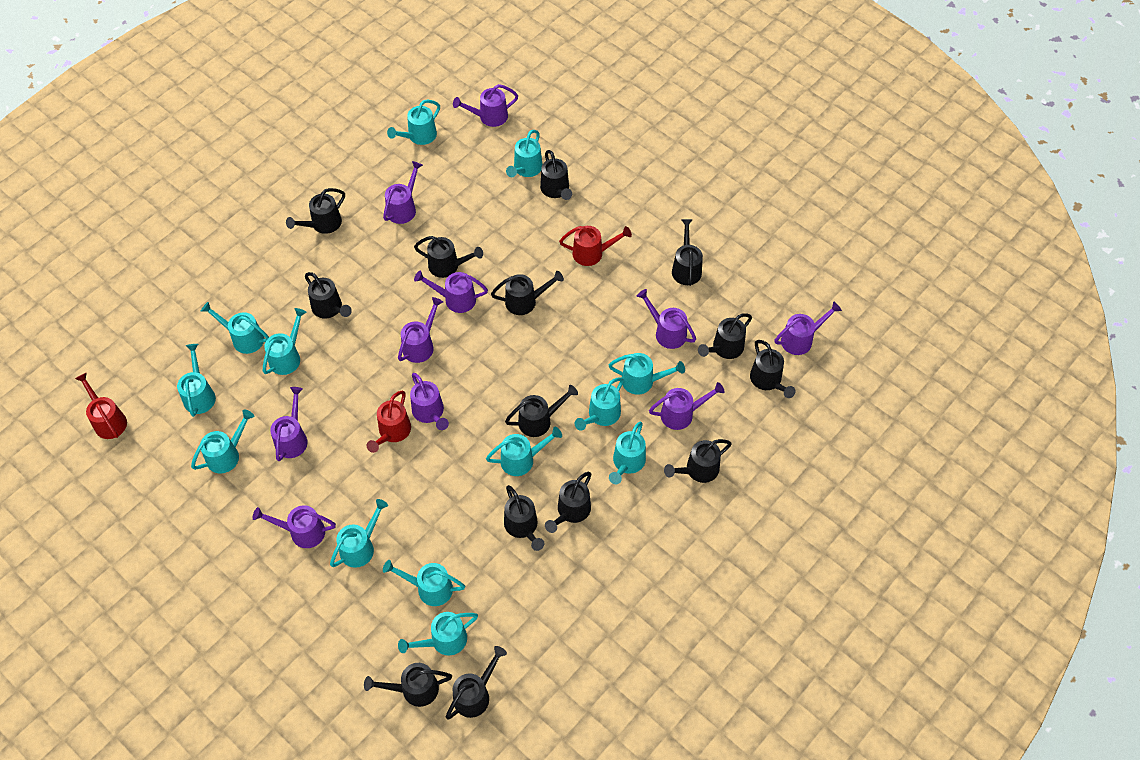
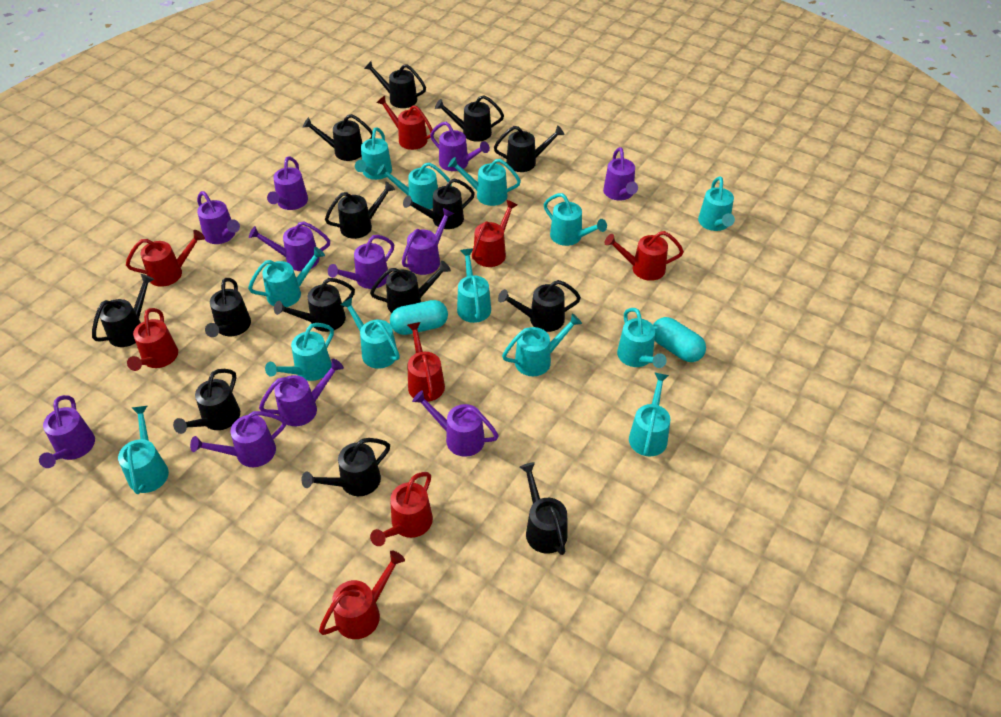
purple watering can: 10 -> 11
red watering can: 3 -> 8
turquoise capsule: 0 -> 2

